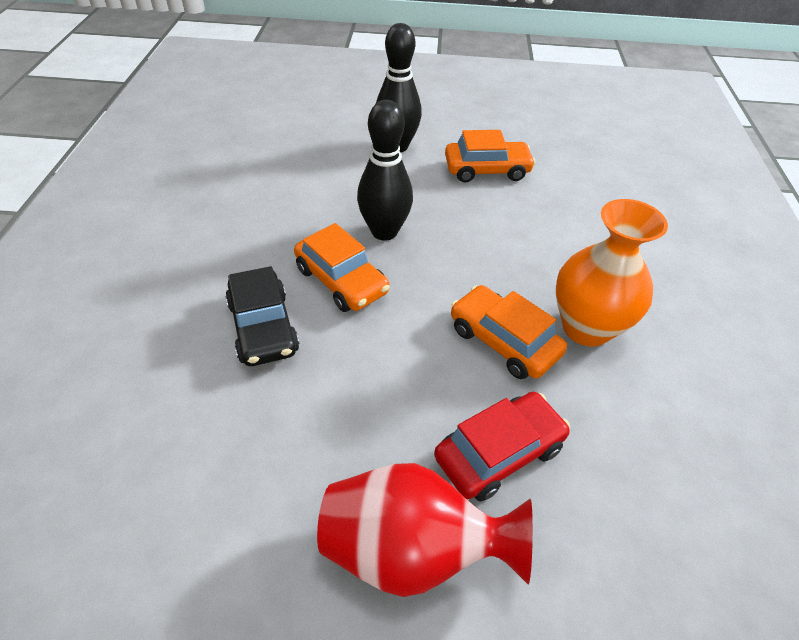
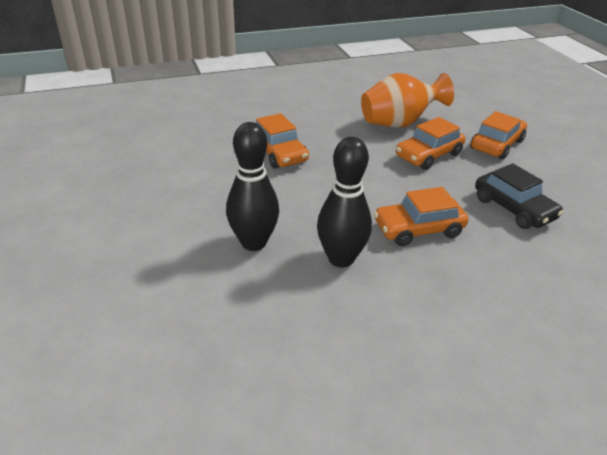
orange car: 3 -> 4
red car: 1 -> 0
red vase: 1 -> 0

